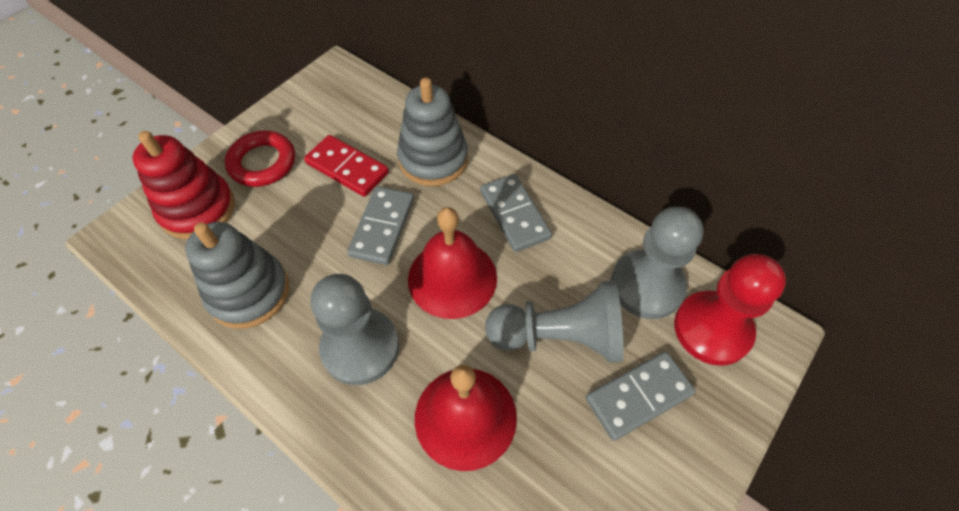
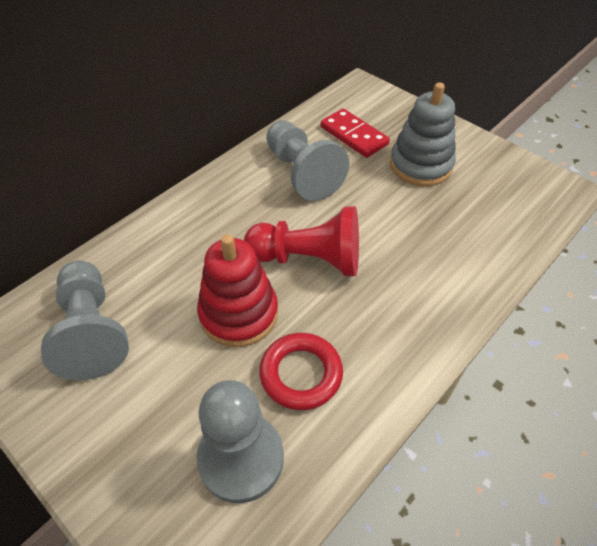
grey domino: 3 -> 0
grey stacking toy: 2 -> 1
red bell: 2 -> 0

